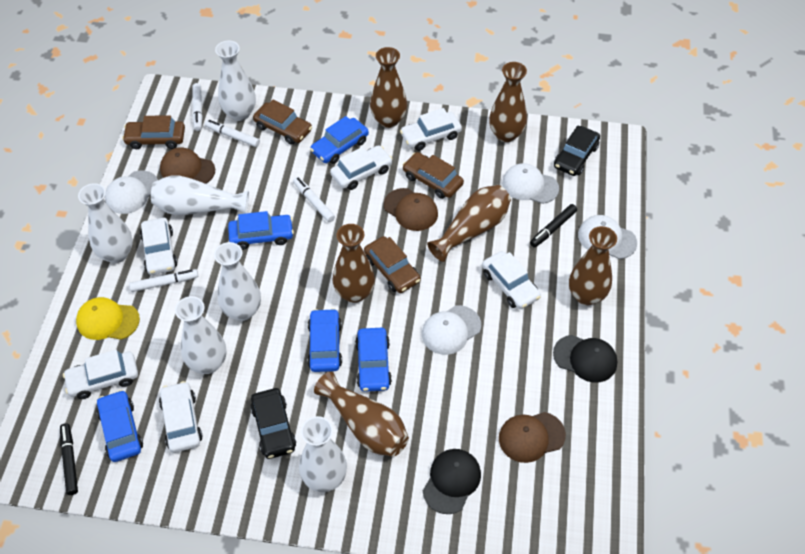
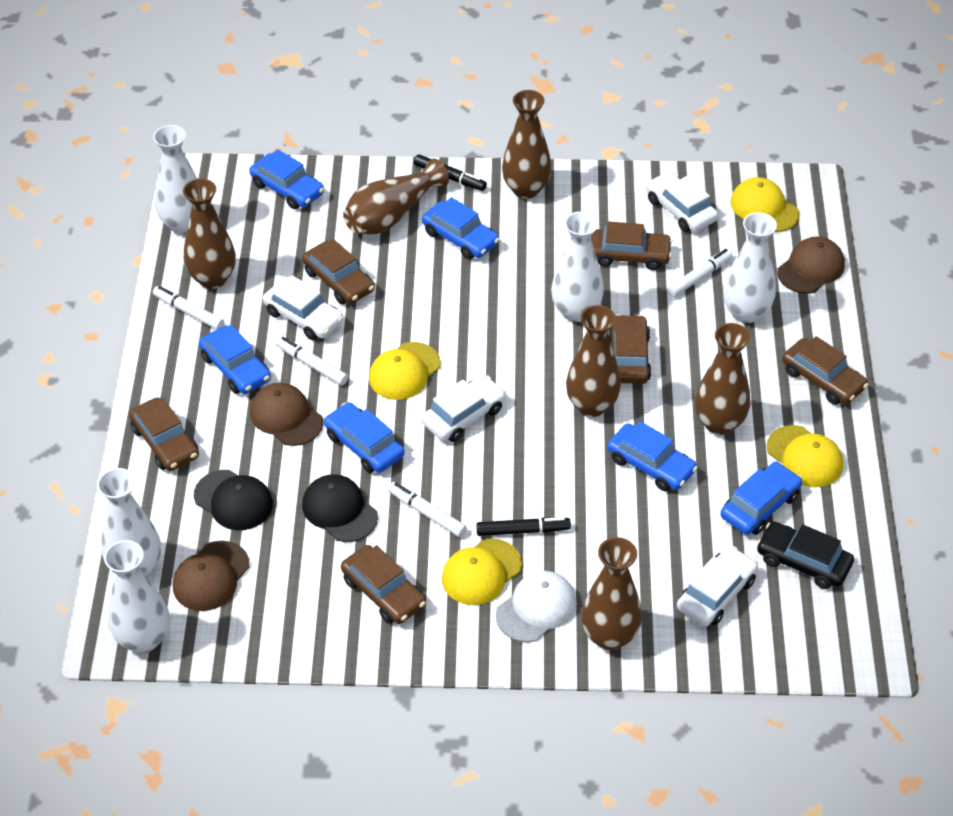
black car: 2 -> 1
blue car: 5 -> 6
brown car: 4 -> 6
white cap: 4 -> 1
white car: 6 -> 4
white vase: 6 -> 5
yellow cap: 1 -> 4

